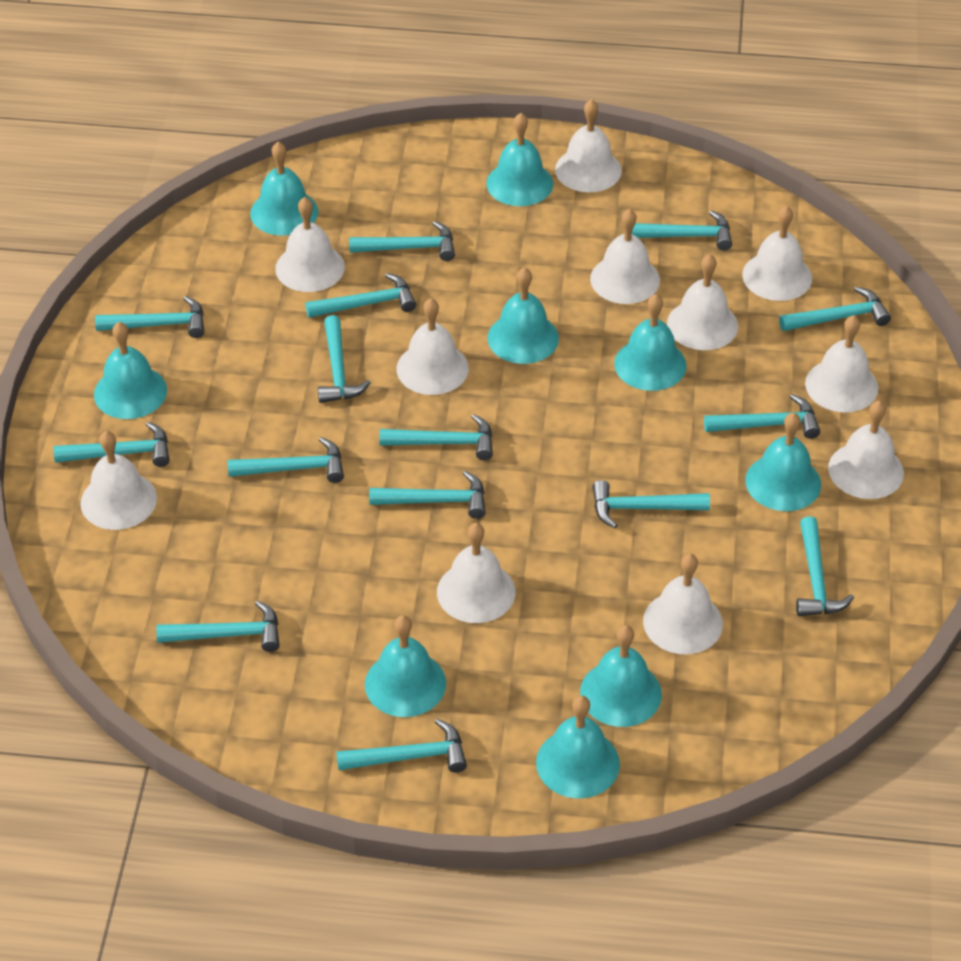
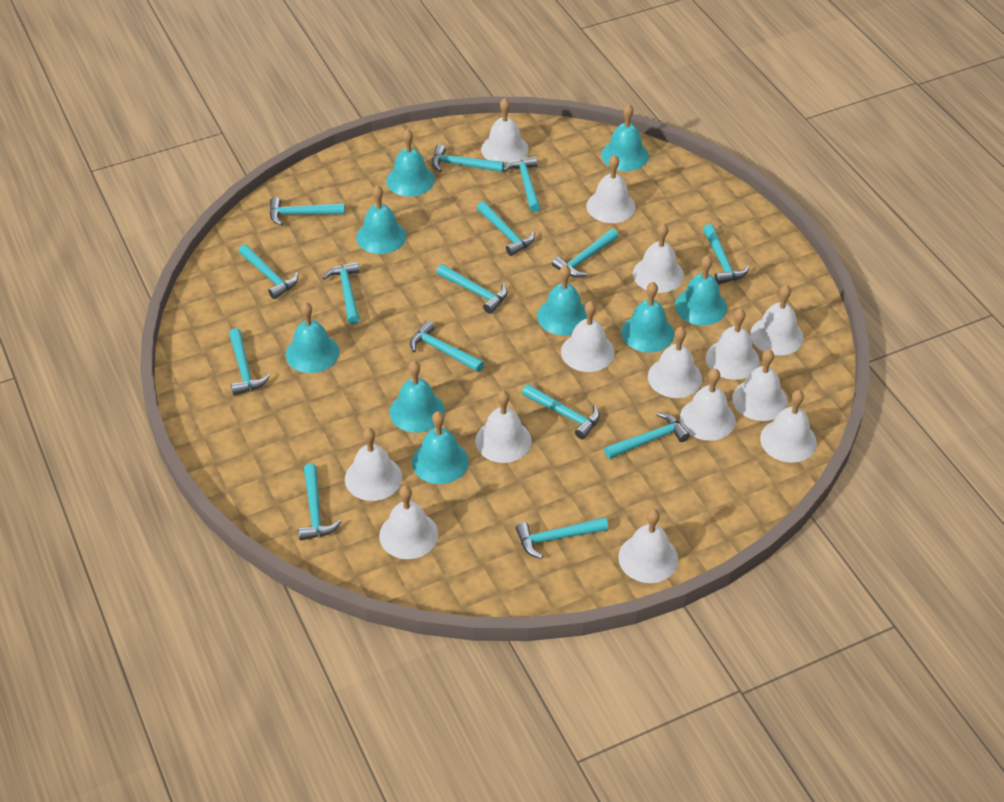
white bell: 11 -> 14

